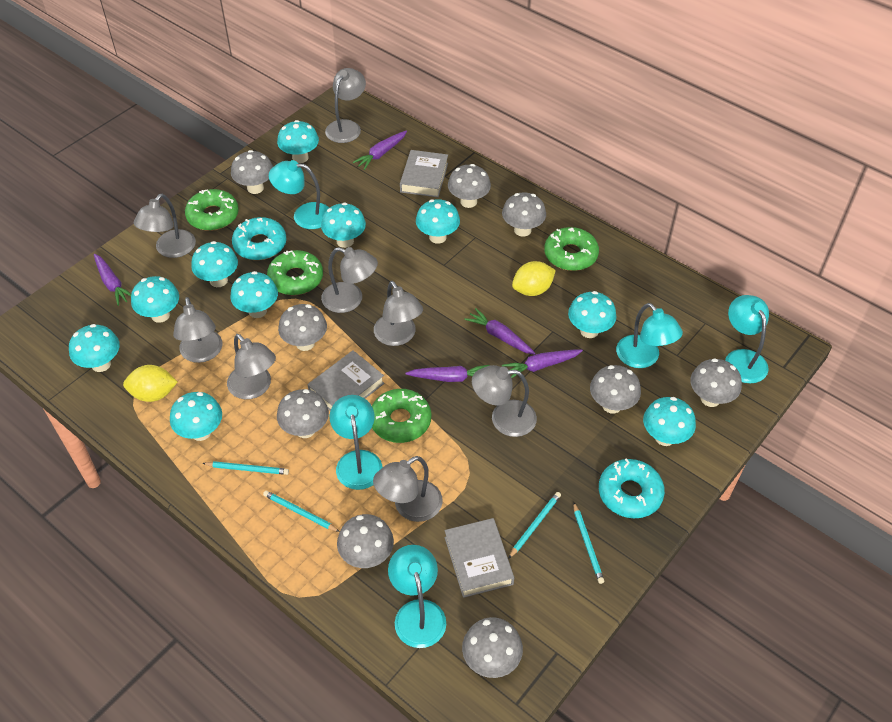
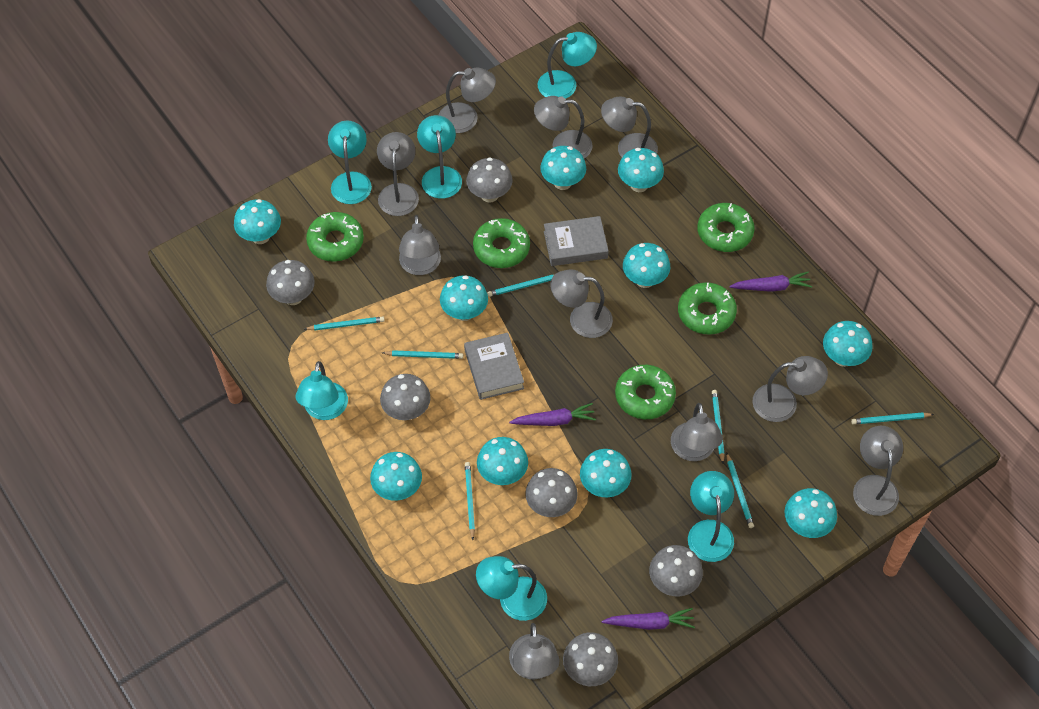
green donut: 4 -> 5
grey book: 3 -> 2
grey lamp: 8 -> 10
grey mushroom: 9 -> 6
purple carrot: 5 -> 3
turquoise donut: 2 -> 0
turquoise lamp: 5 -> 6
turquoise pencil: 4 -> 7
yellow lemon: 2 -> 0

